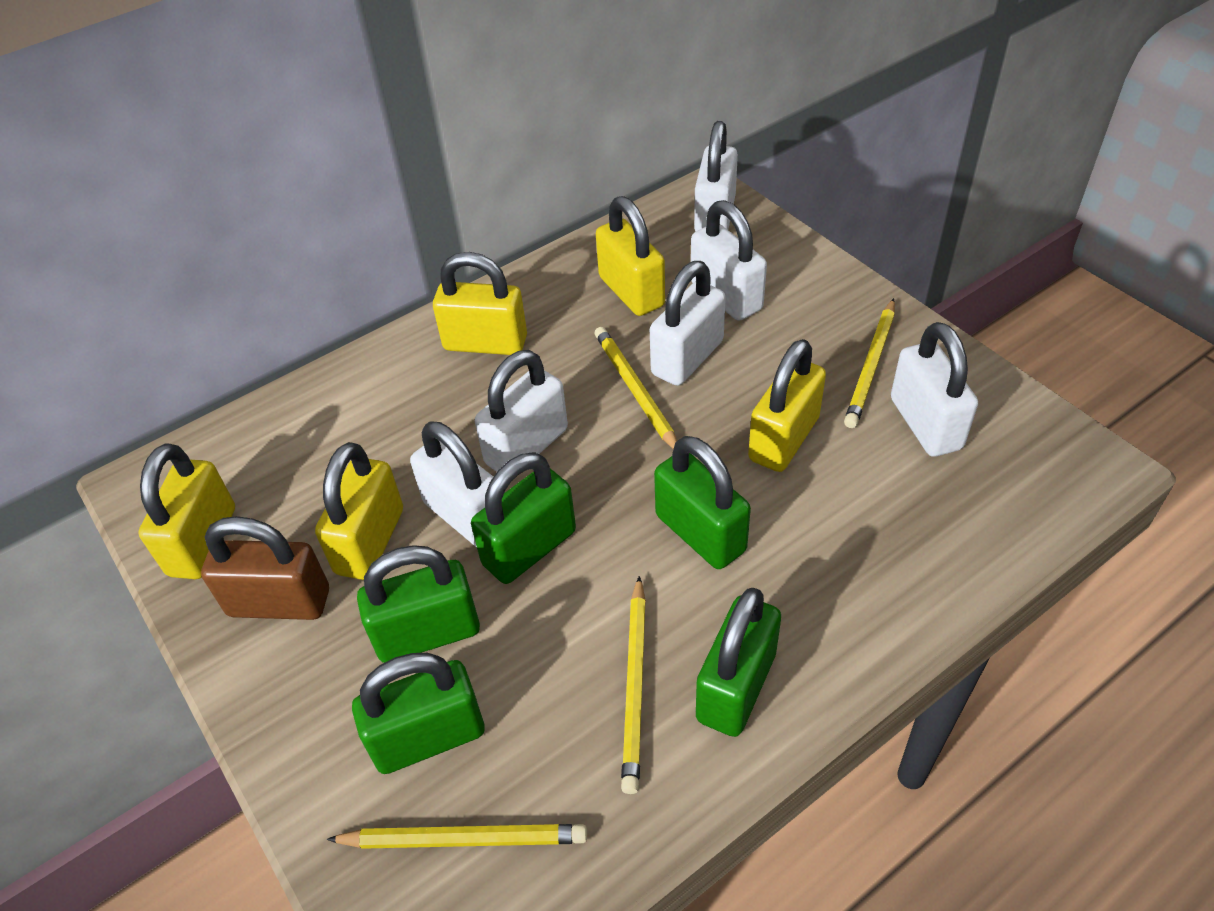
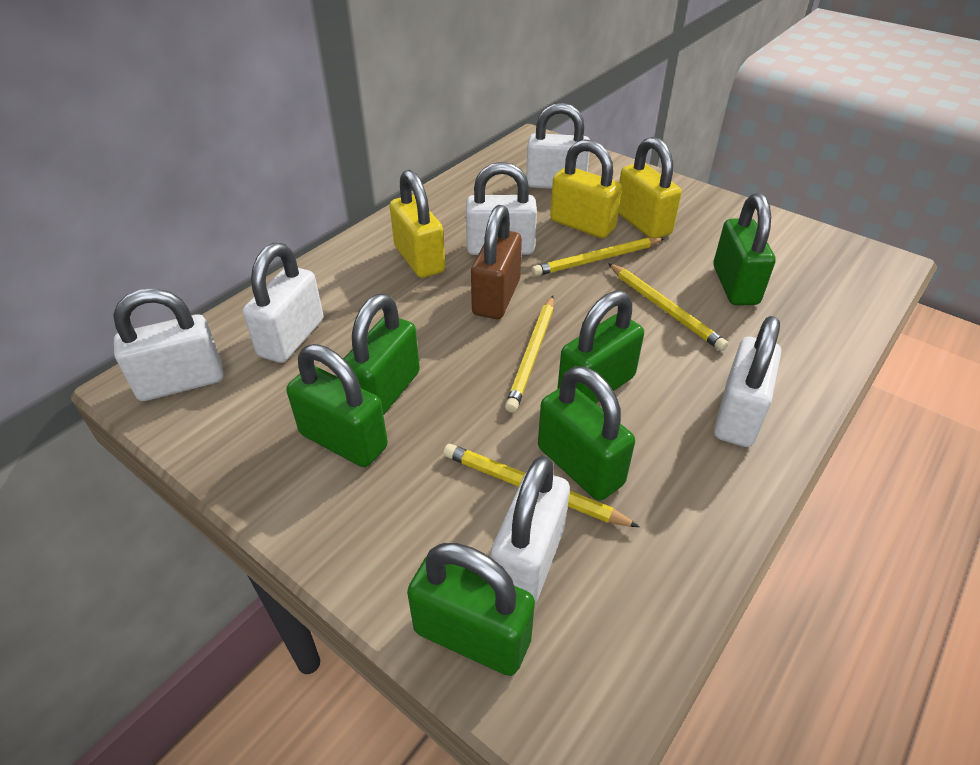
green padlock: 5 -> 6
yellow padlock: 5 -> 3

